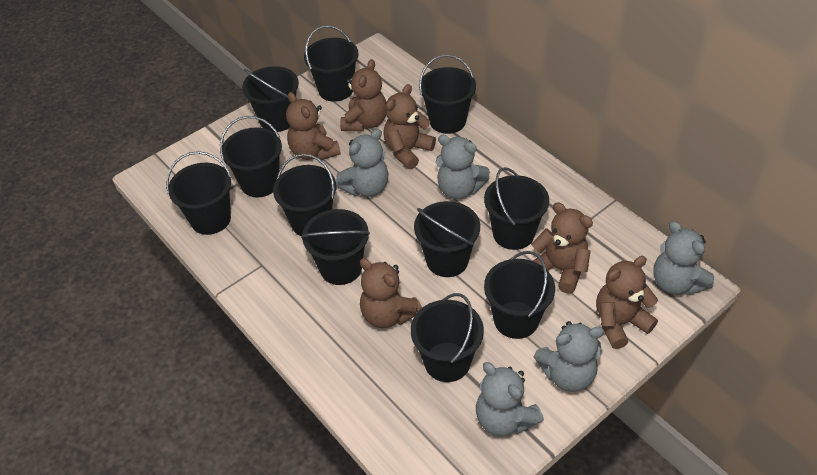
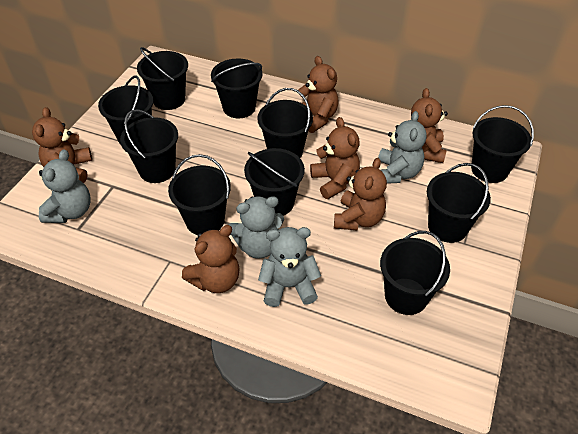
black bucket: 11 -> 10
grey teddy bear: 5 -> 4

